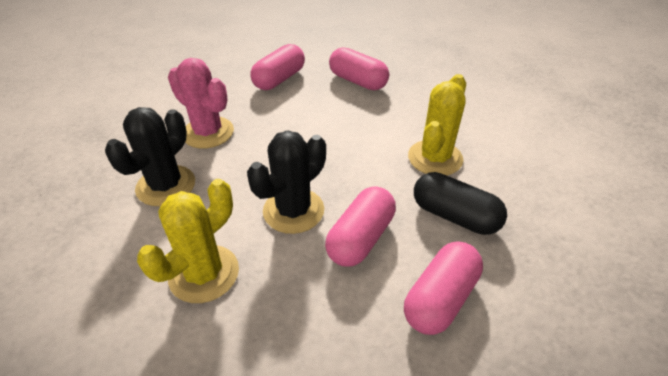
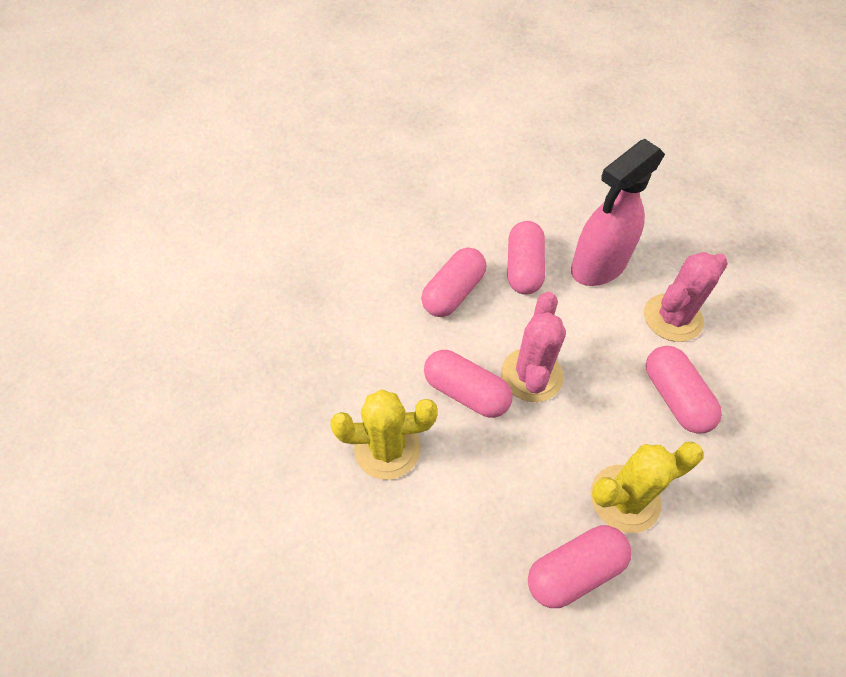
black cactus: 2 -> 0
black capsule: 1 -> 0
pink cactus: 1 -> 2
pink capsule: 4 -> 5
pink spray bottle: 0 -> 1

